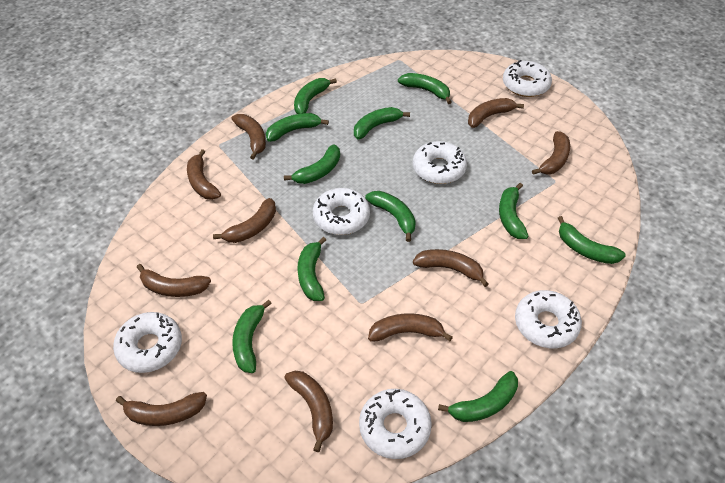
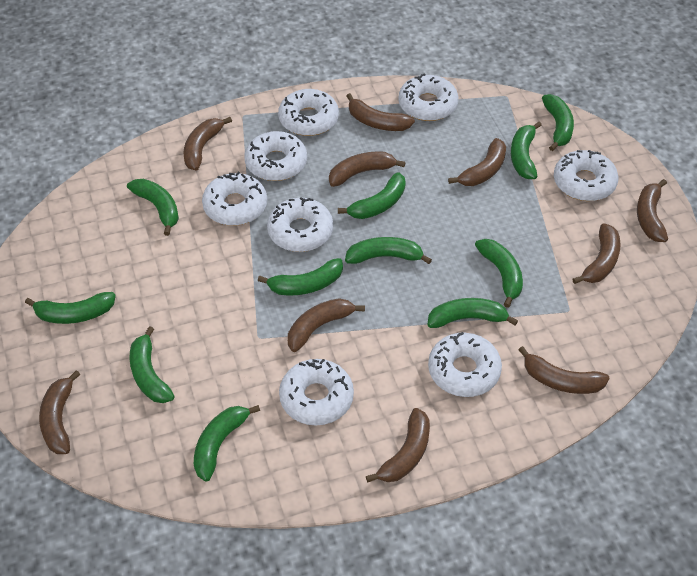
white donut: 6 -> 8

